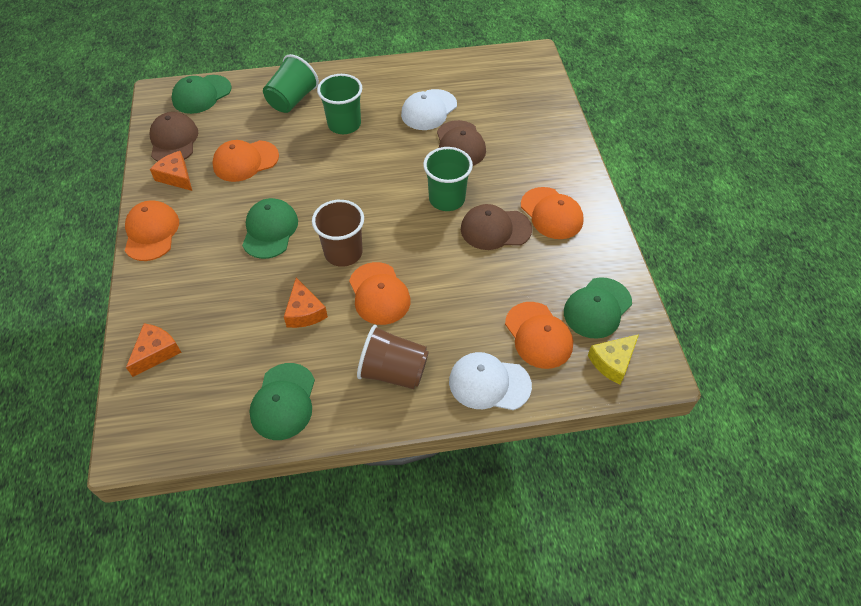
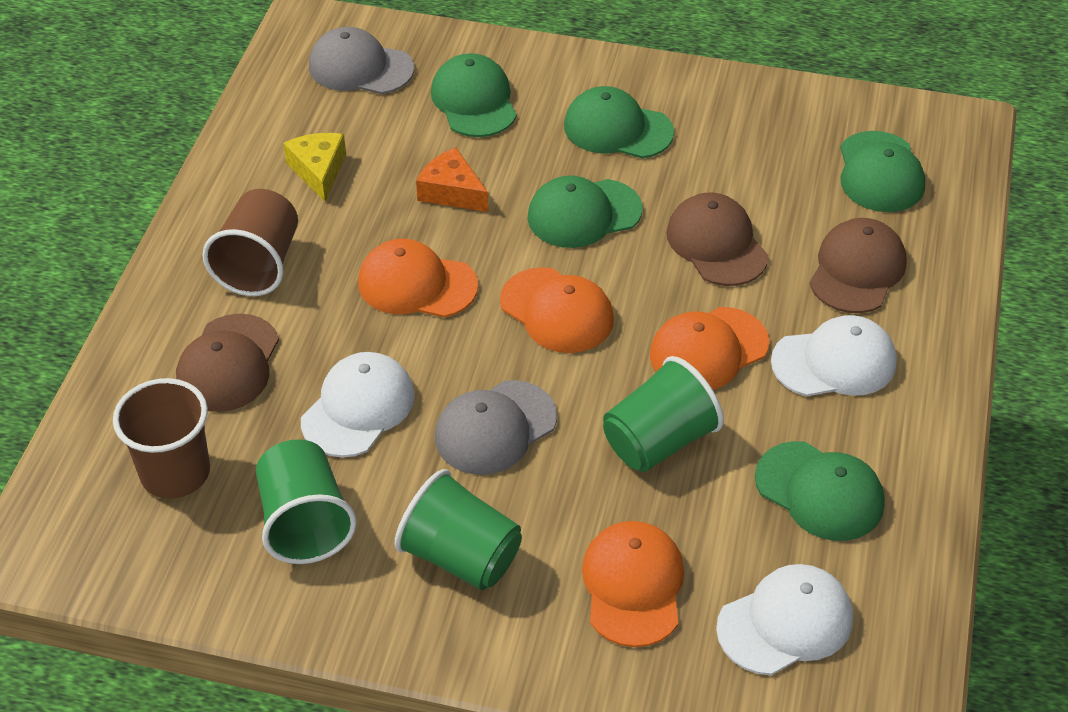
green cap: 4 -> 5
grey cap: 0 -> 2
orange cap: 5 -> 4
orange cheese: 3 -> 1
white cap: 2 -> 3

